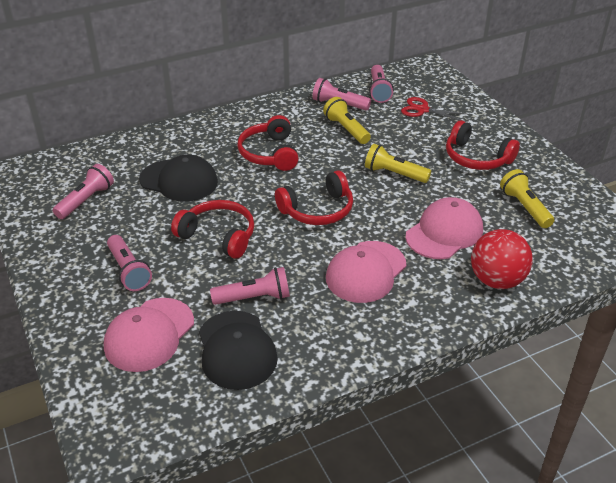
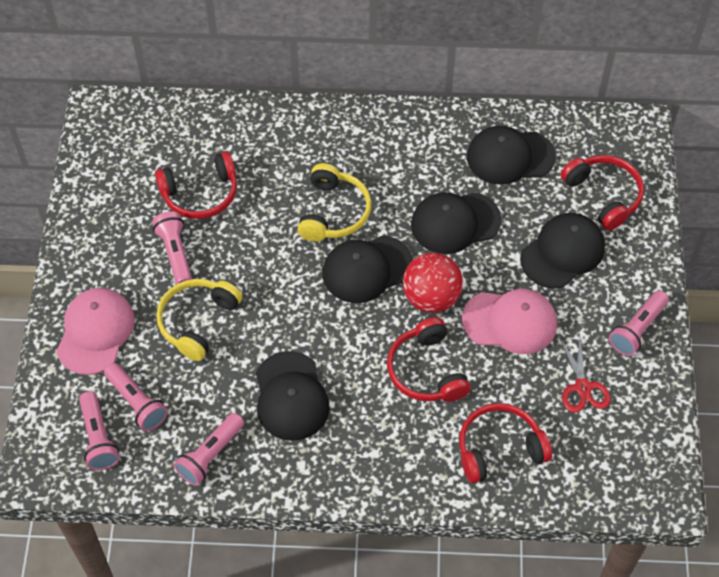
black cap: 2 -> 5
pink cap: 3 -> 2
yellow flashlight: 3 -> 0
yellow headphones: 0 -> 2

